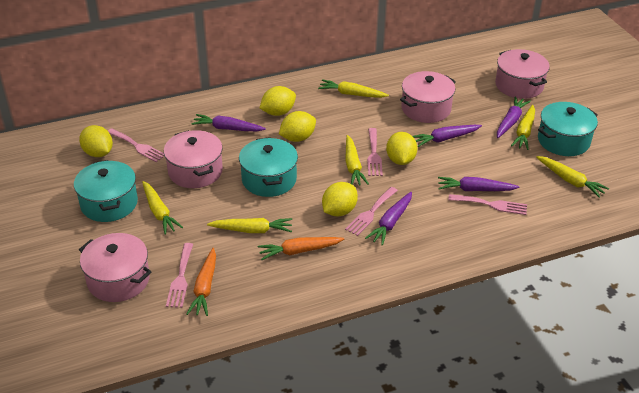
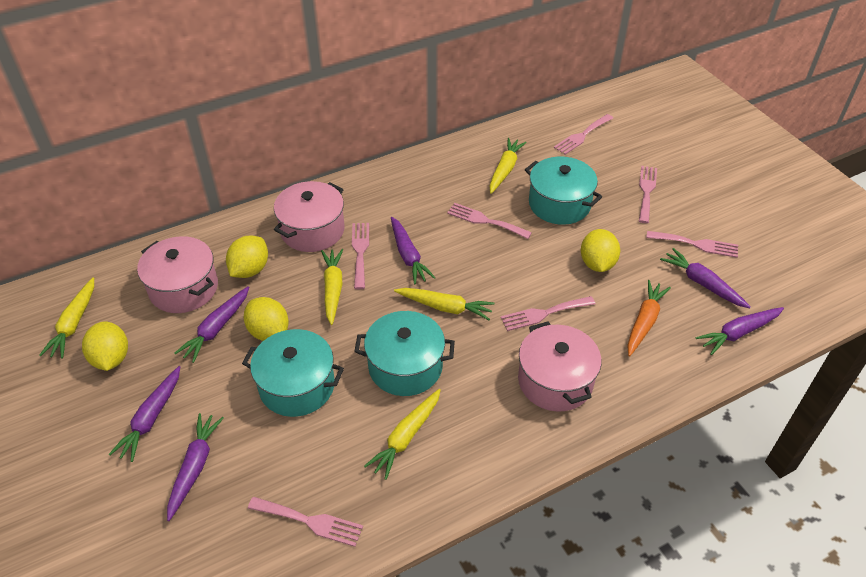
orange carrot: 2 -> 1
pink fork: 5 -> 7
pink pot: 4 -> 3
purple carrot: 5 -> 6
yellow carrot: 6 -> 5
yellow lemon: 5 -> 4

